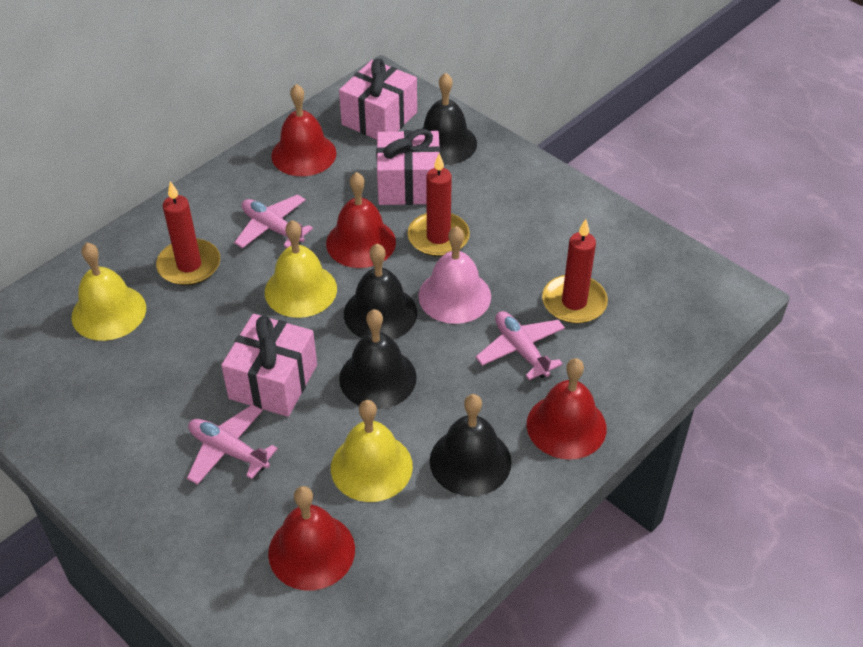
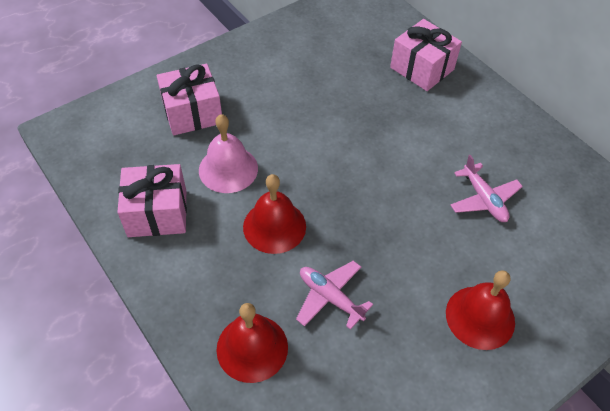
black bell: 4 -> 0
pink plane: 3 -> 2
red bell: 4 -> 3
red candle: 3 -> 0
yellow bell: 3 -> 0

